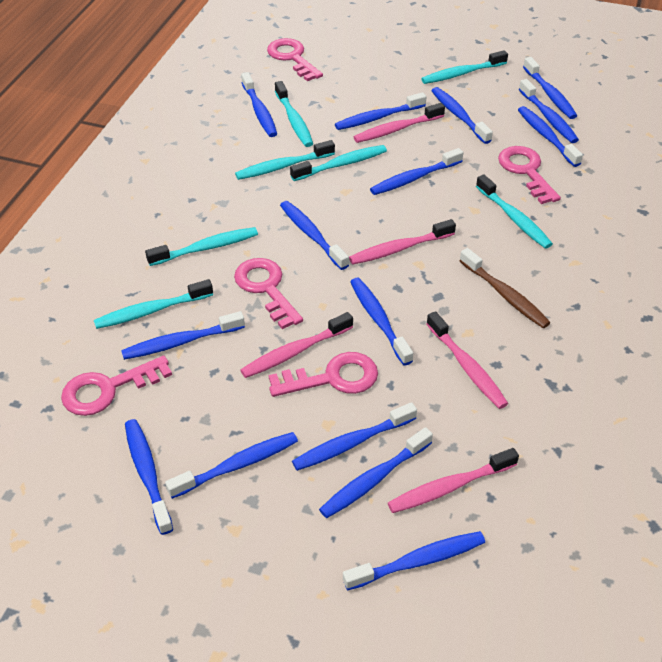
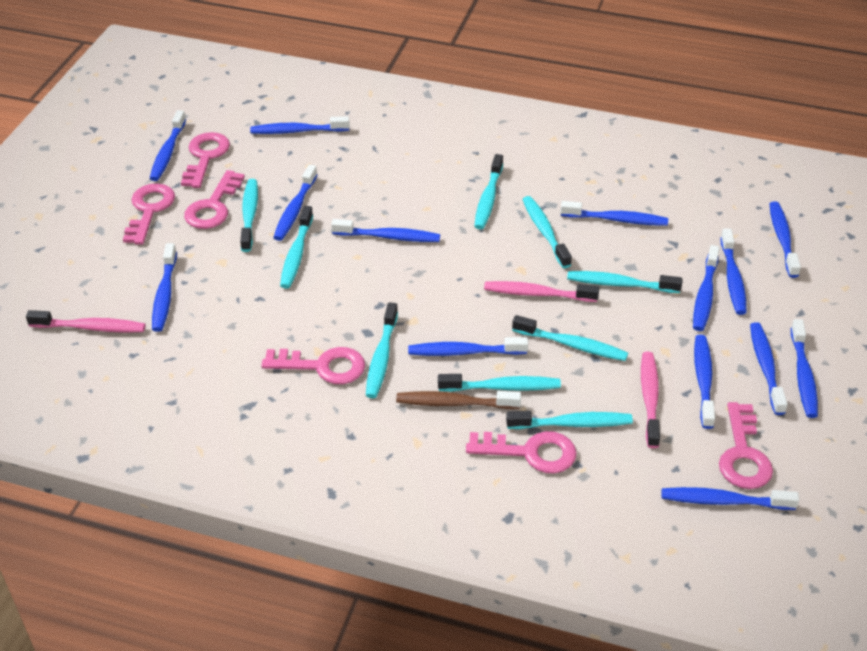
blue toothbrush: 15 -> 14
pink key: 5 -> 6
pink toothbrush: 5 -> 3
turquoise toothbrush: 7 -> 9

